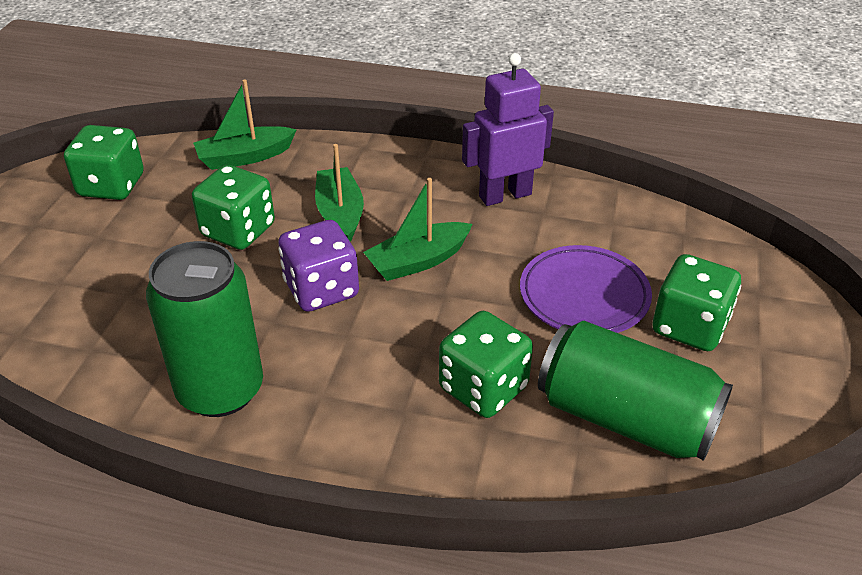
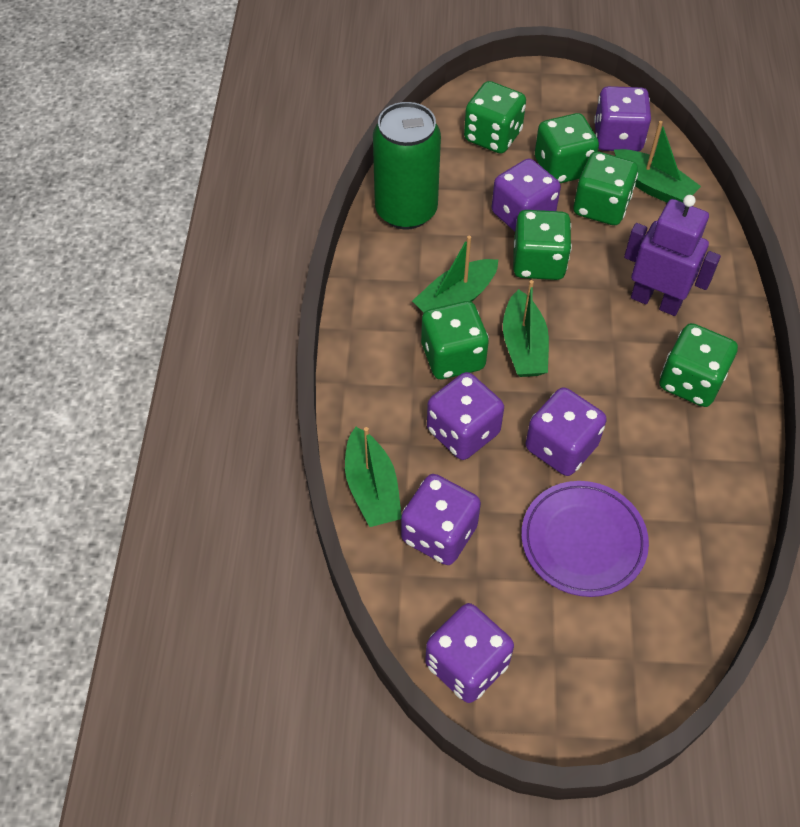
green boat: 3 -> 4
green can: 2 -> 1
green dice: 4 -> 6
purple dice: 1 -> 6

